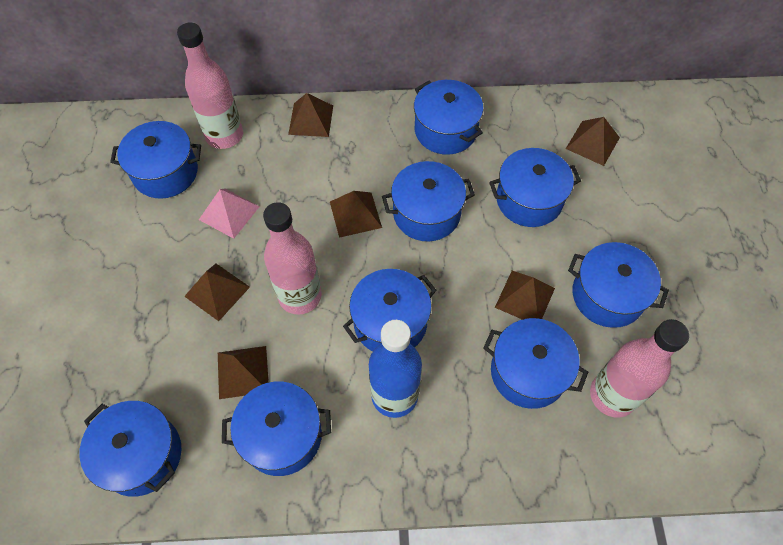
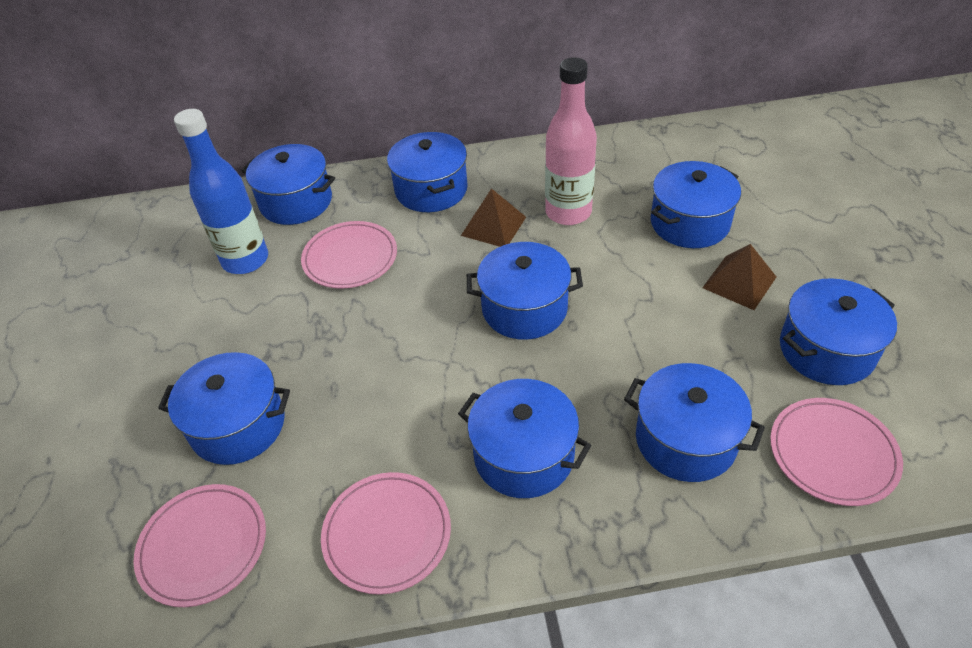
blue pot: 9 -> 8
brown pyramid: 6 -> 2
pink bottle: 3 -> 1
pink plate: 0 -> 4
pink pyramid: 1 -> 0

